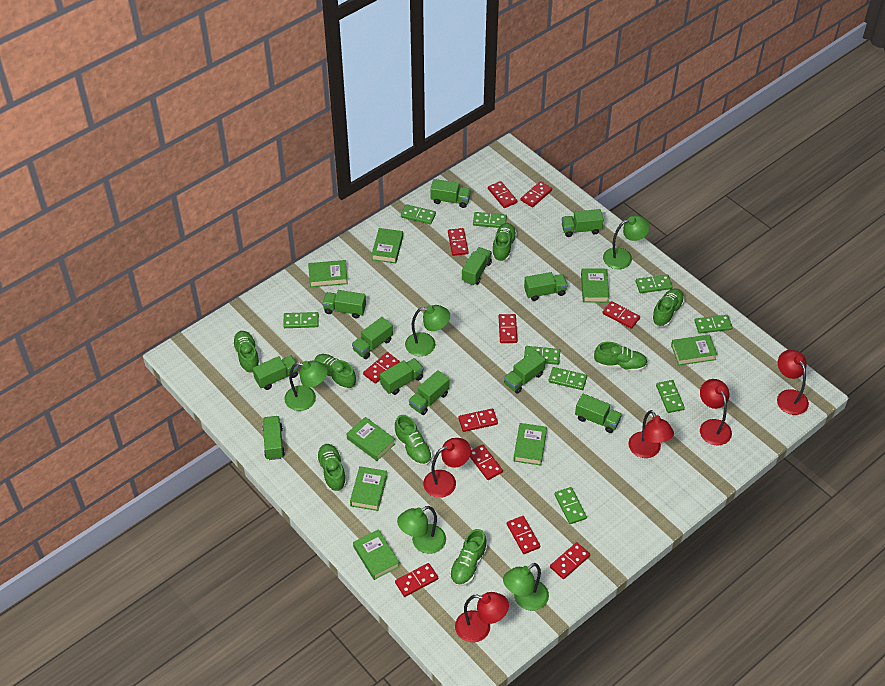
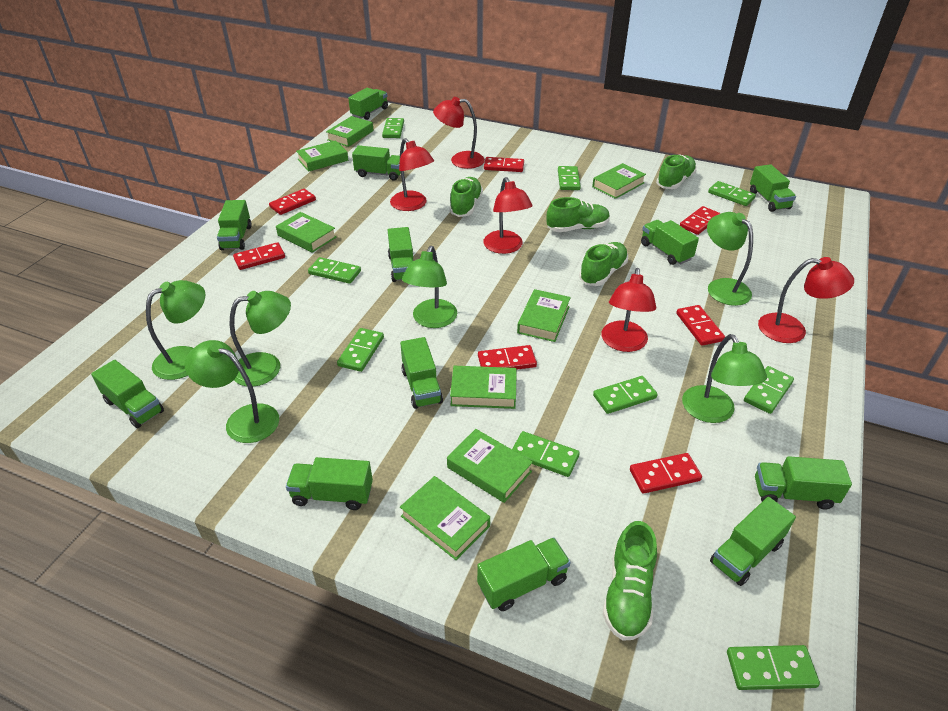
green lamp: 5 -> 6
green shoe: 8 -> 5
red domino: 11 -> 7

